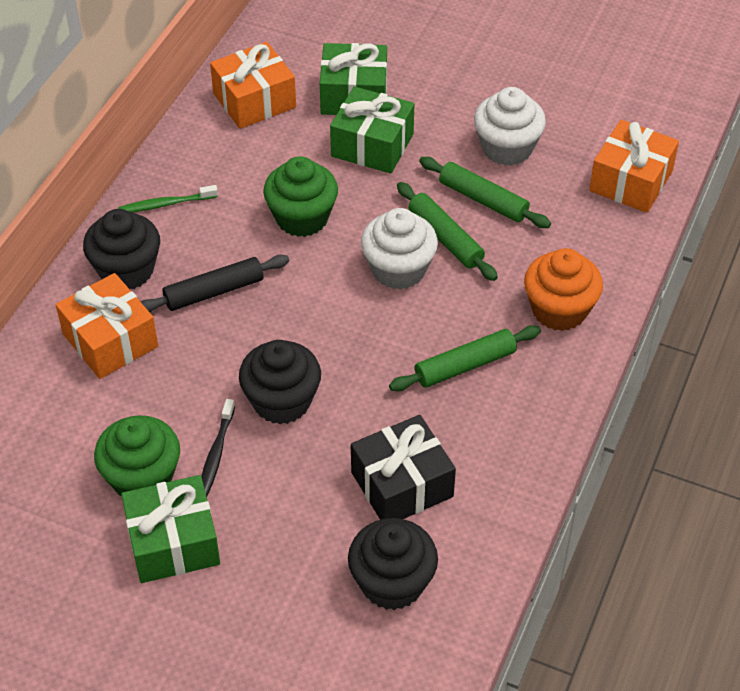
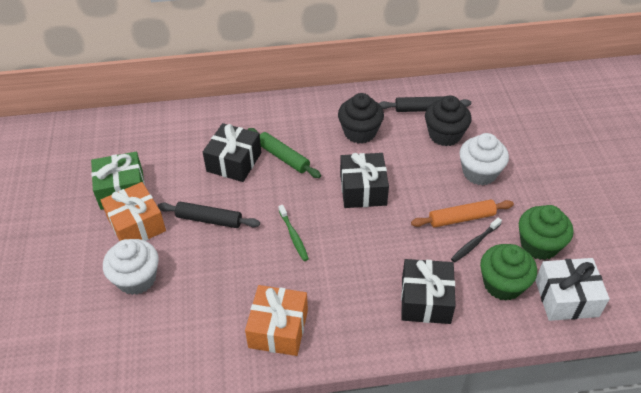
black cupcake: 3 -> 2
black gift: 1 -> 3
black rolling pin: 1 -> 2
green gift: 3 -> 1
green rolling pin: 3 -> 1
orange cupcake: 1 -> 0
orange gift: 3 -> 2
orange rolling pin: 0 -> 1
white gift: 0 -> 1

